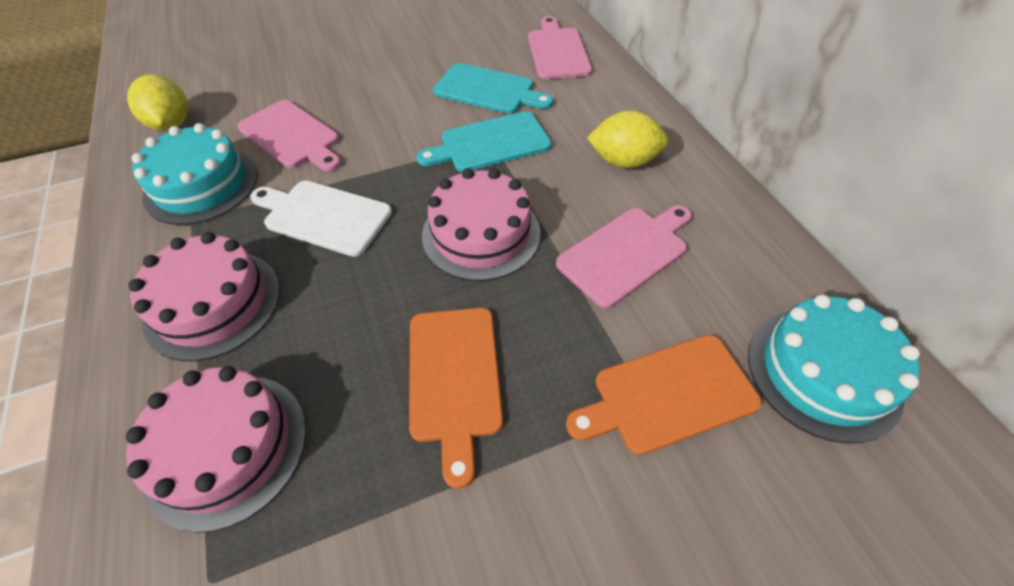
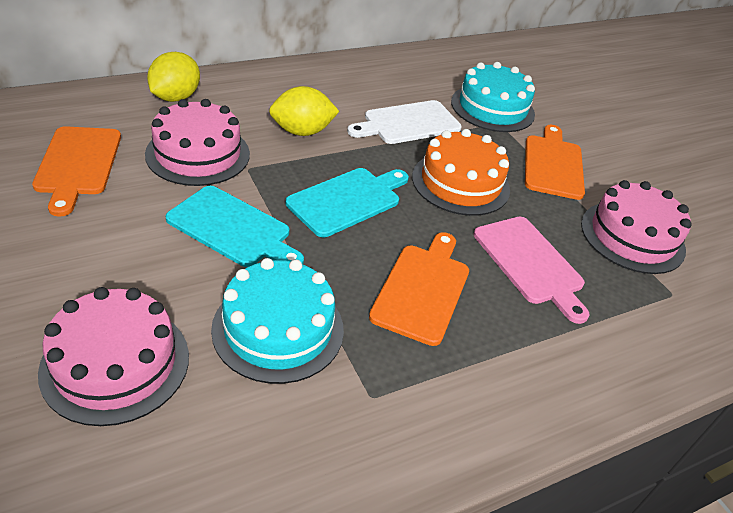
orange cake: 0 -> 1
orange cutting board: 2 -> 3
pink cutting board: 3 -> 1

